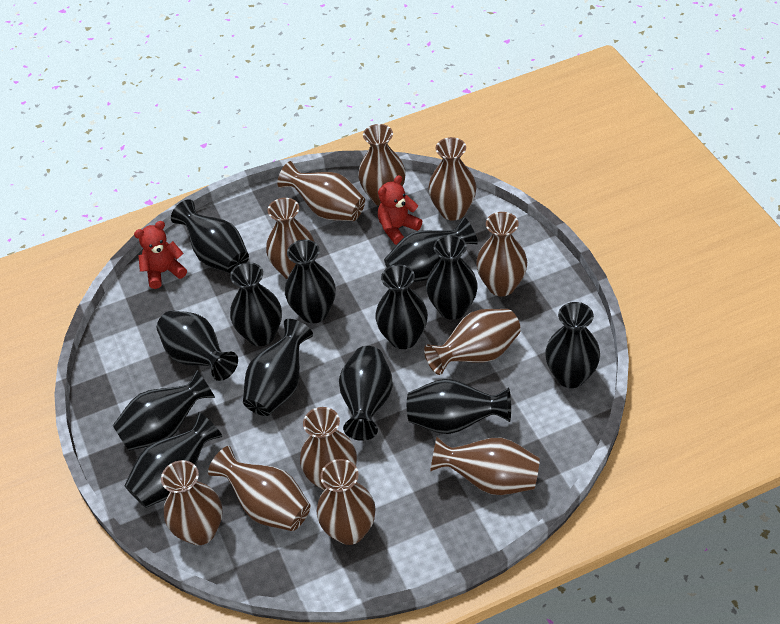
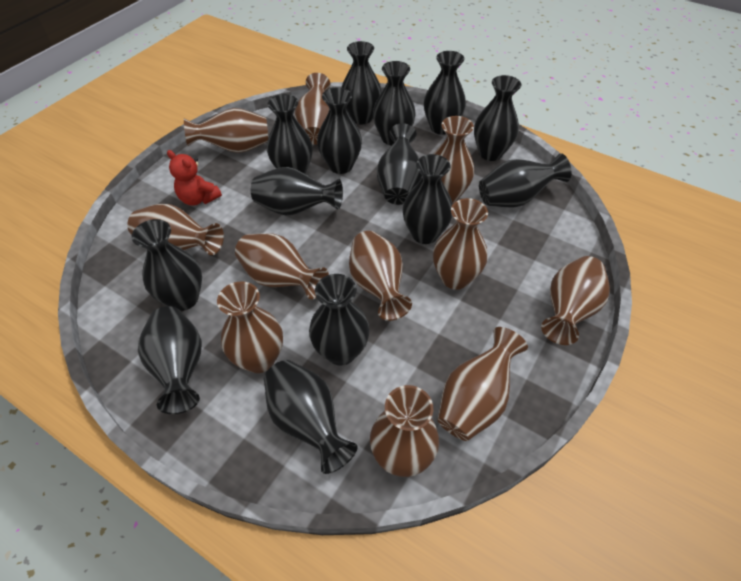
black vase: 13 -> 14
red teddy bear: 2 -> 1

